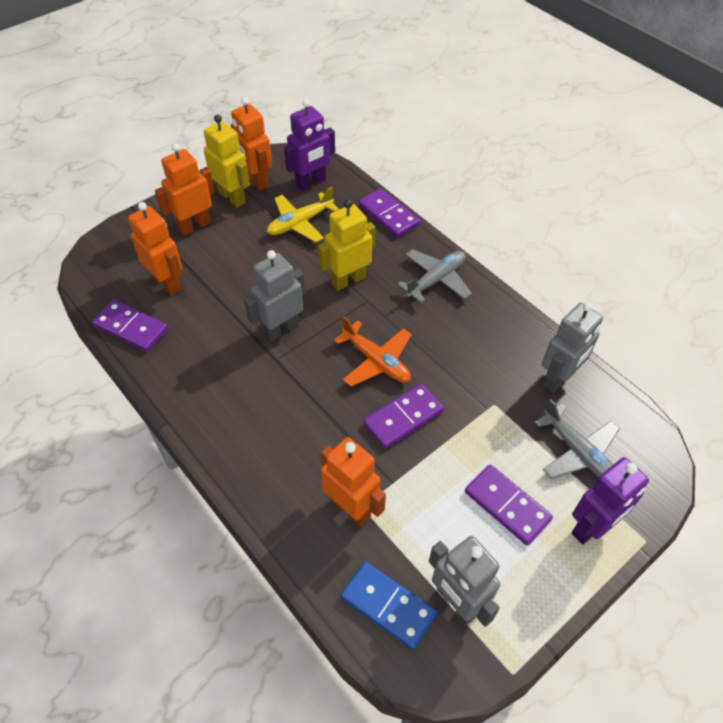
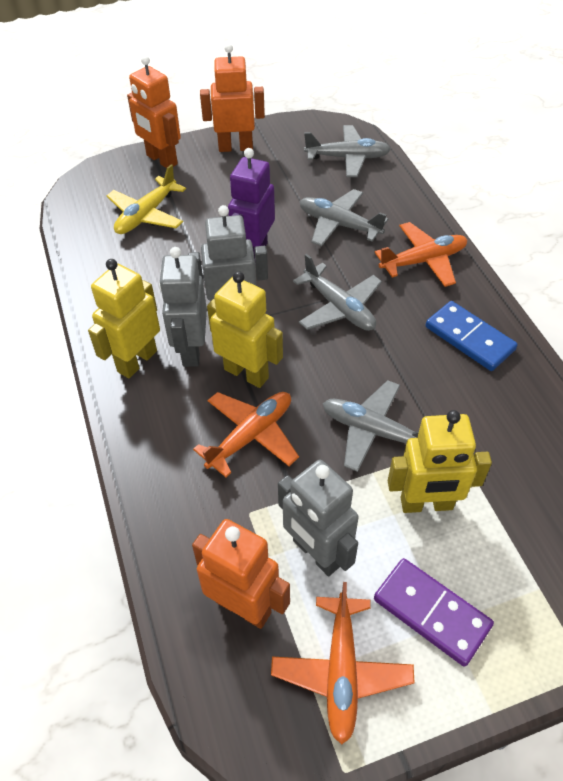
grey plane: 2 -> 4
orange plane: 1 -> 3
orange robot: 4 -> 3
purple domino: 4 -> 1
purple robot: 2 -> 1
yellow robot: 2 -> 3

